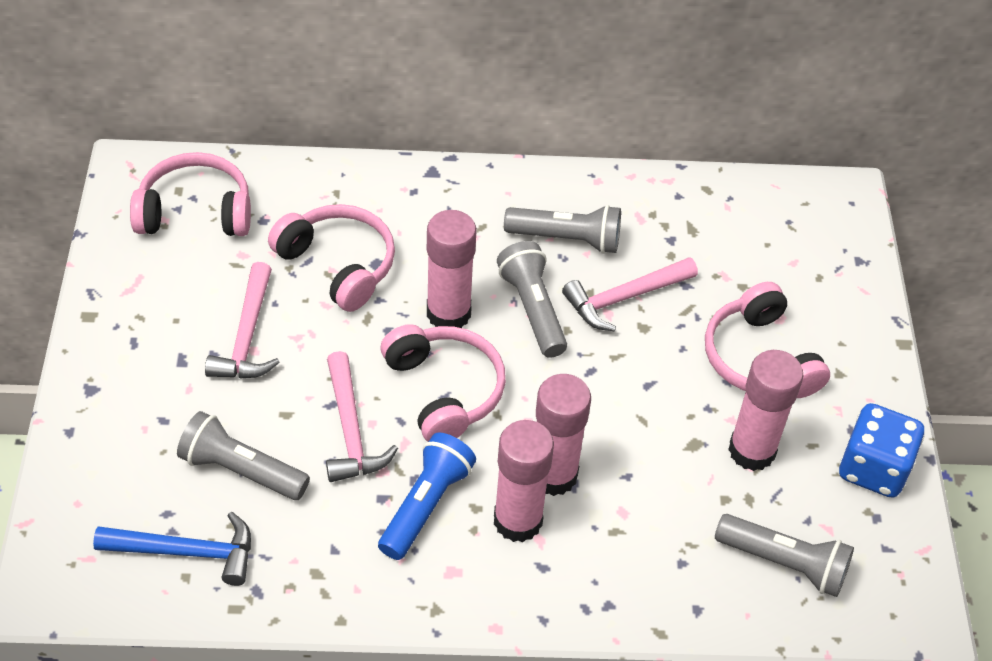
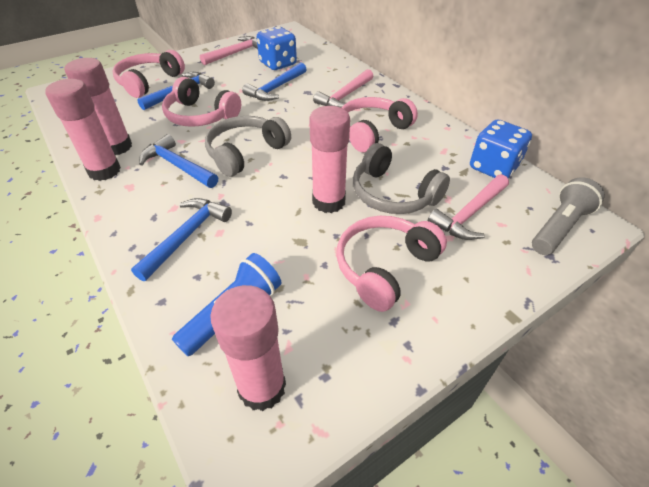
blue dice: 1 -> 2
blue hammer: 1 -> 4
grey flashlight: 4 -> 1
grey headphones: 0 -> 2

